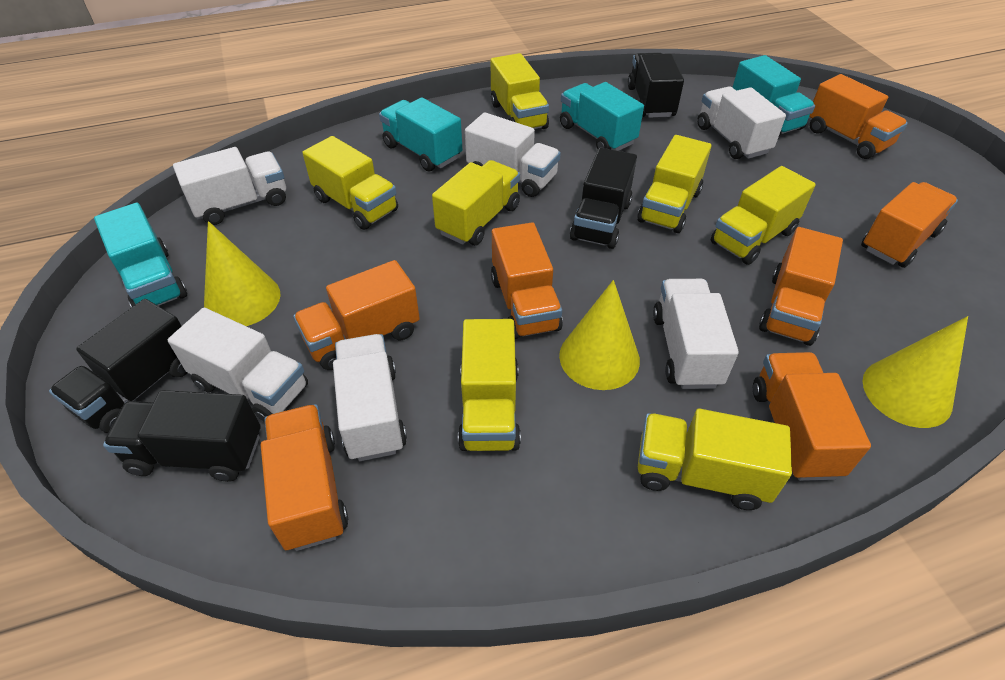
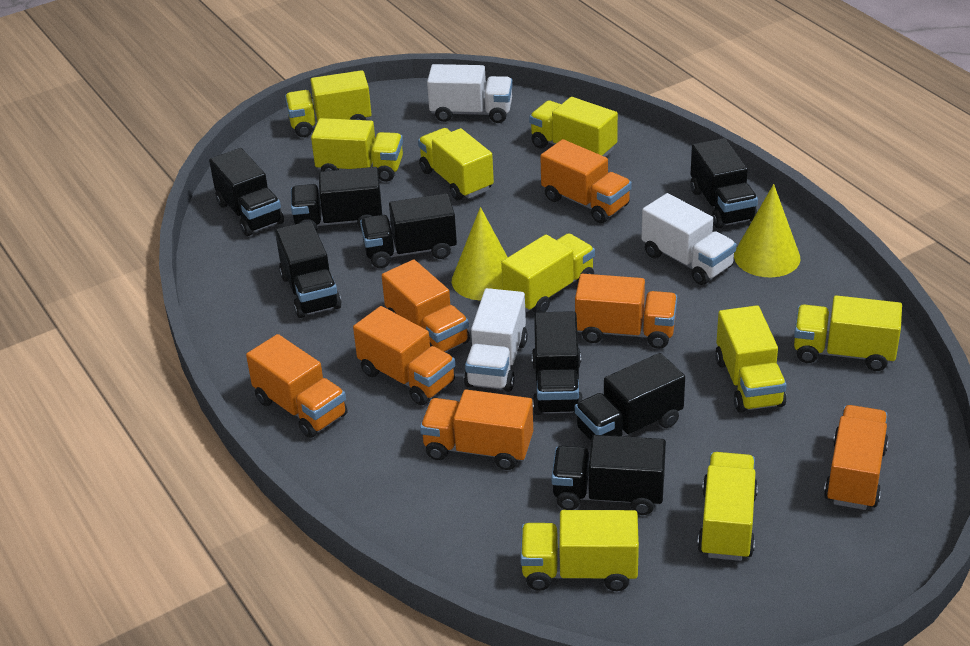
black truck: 4 -> 8
turquoise truck: 4 -> 0
white truck: 6 -> 3
yellow cone: 3 -> 2
yellow truck: 7 -> 9

